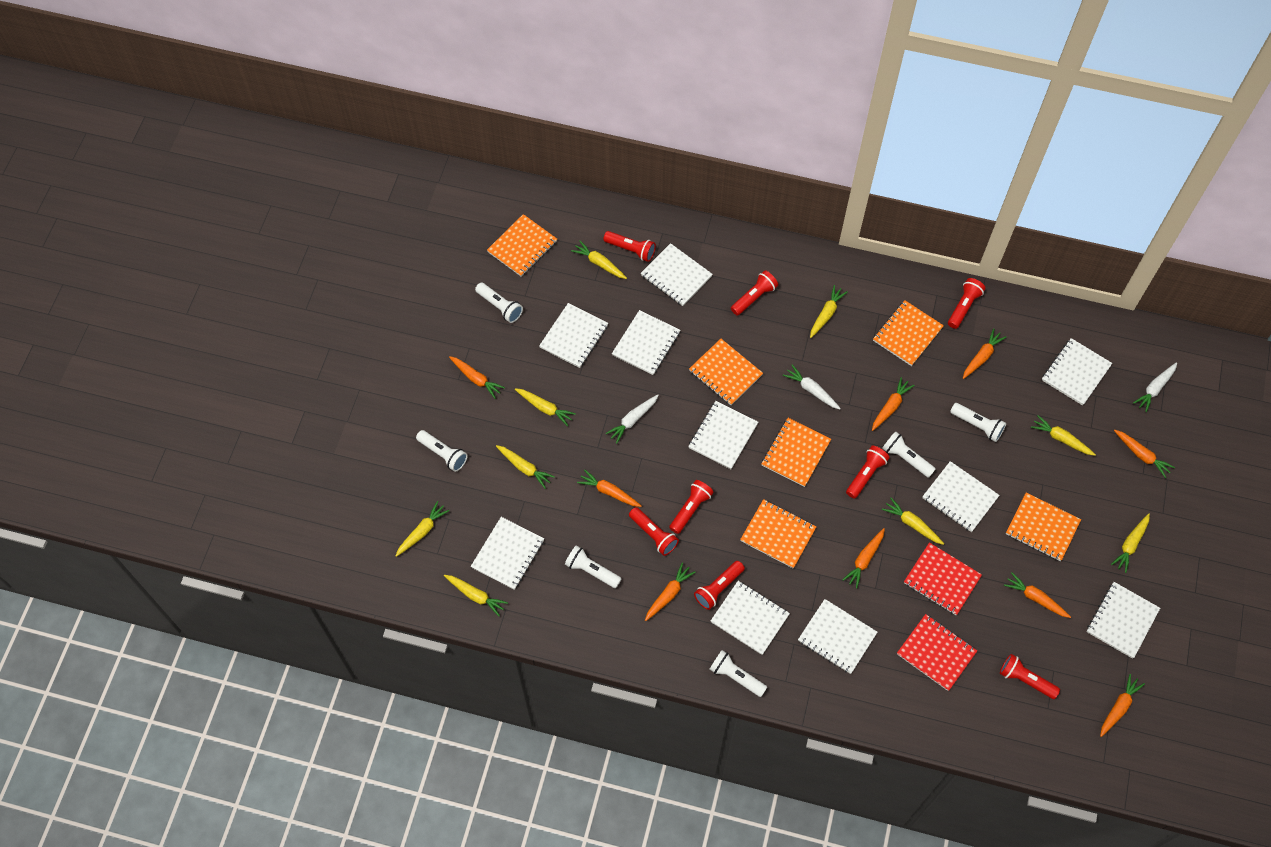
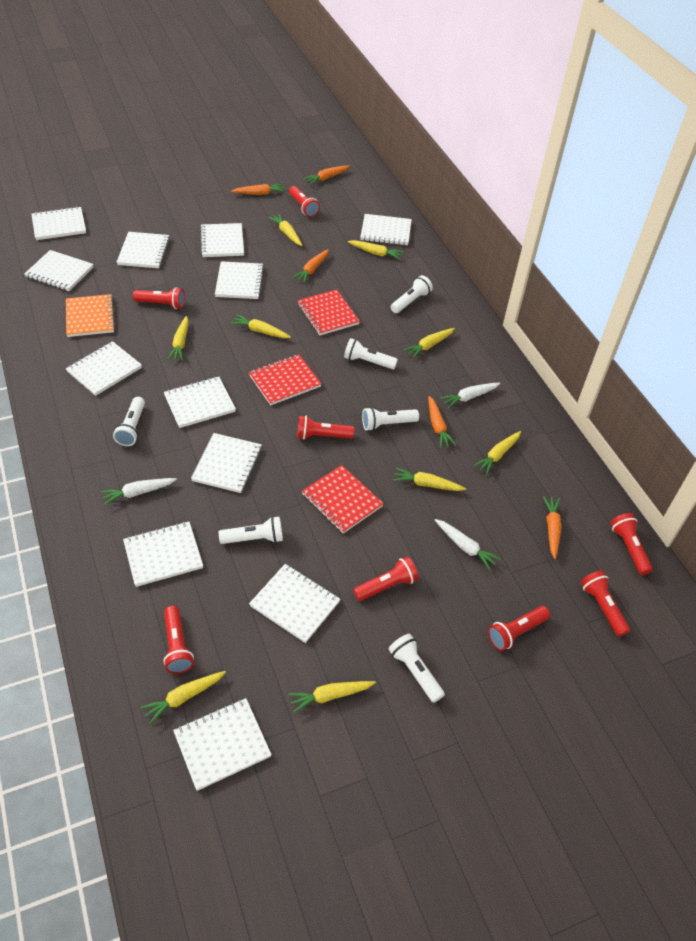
orange carrot: 9 -> 5
orange notebook: 6 -> 1
red notebook: 2 -> 3
white notebook: 10 -> 12

